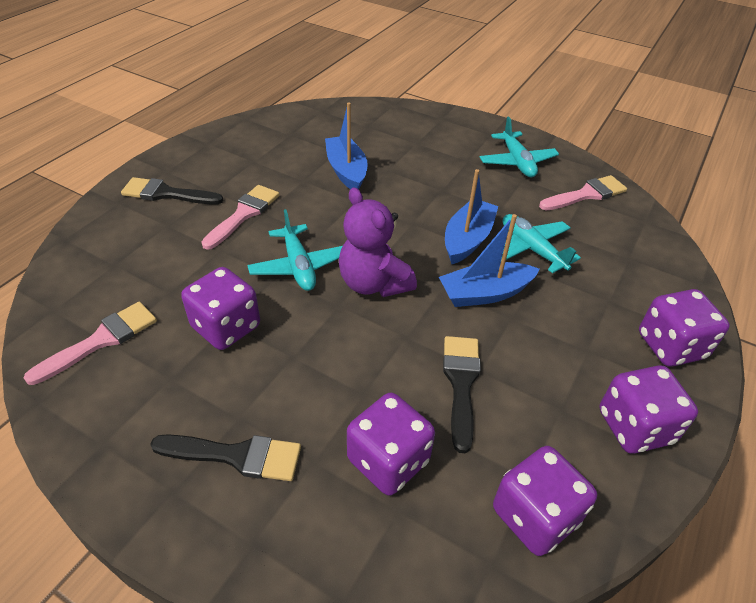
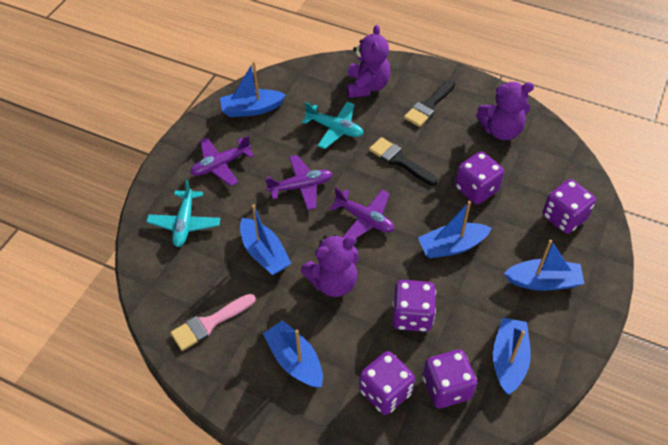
black brush: 3 -> 2
blue boat: 3 -> 6
pink brush: 3 -> 1
purple plane: 0 -> 3
purple teddy bear: 1 -> 3
turquoise plane: 3 -> 2

